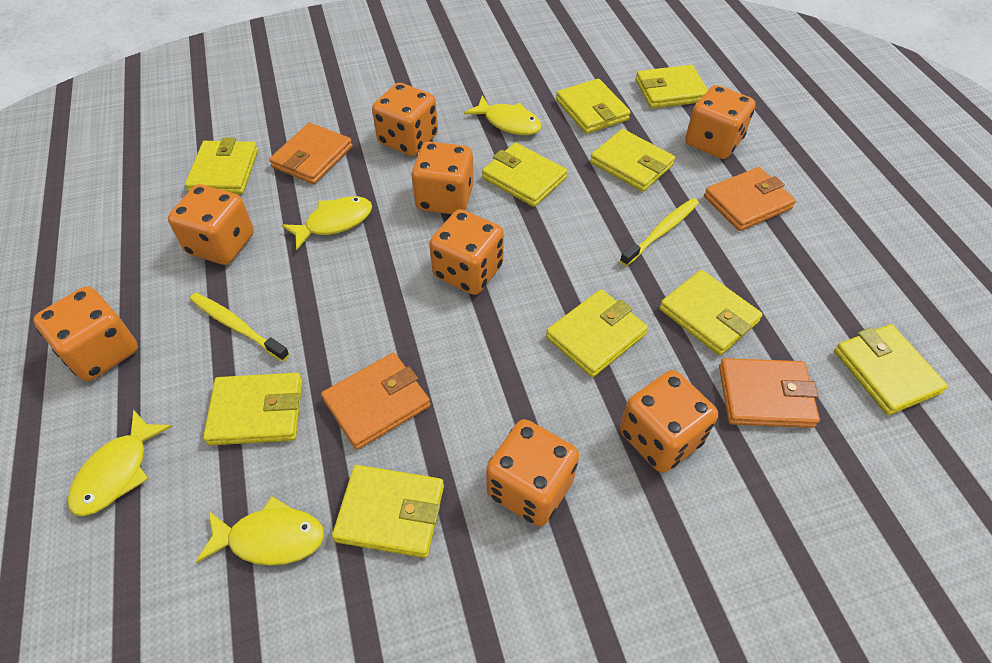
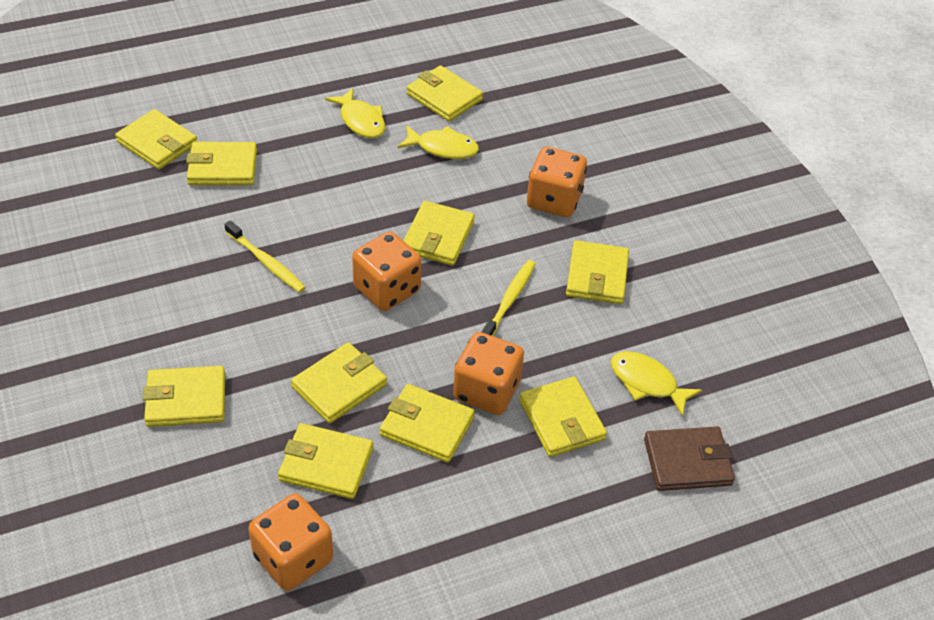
brown wallet: 0 -> 1
orange dice: 8 -> 4
orange wallet: 4 -> 0
yellow fish: 4 -> 3

